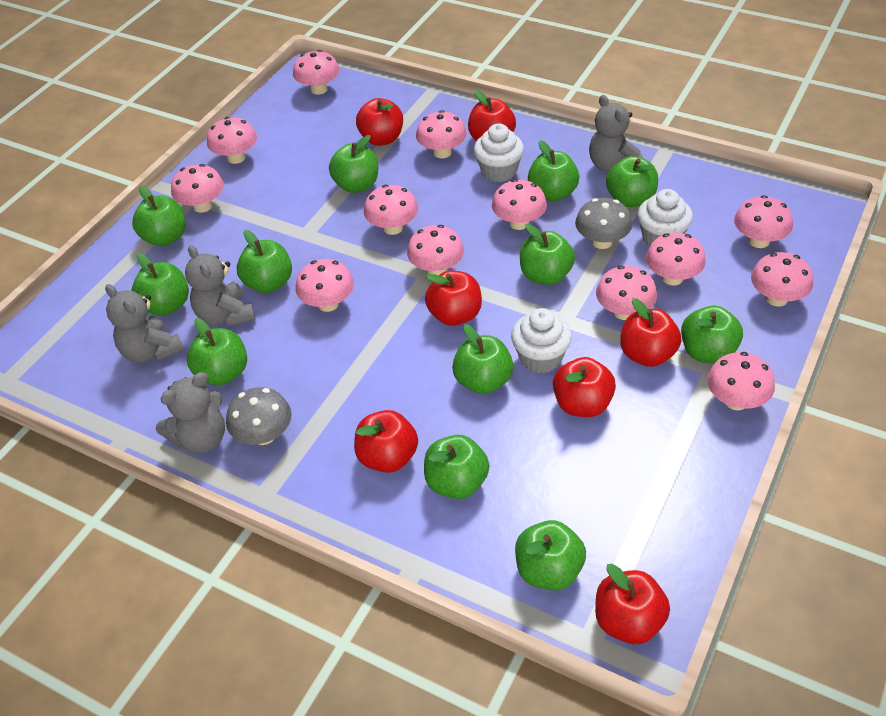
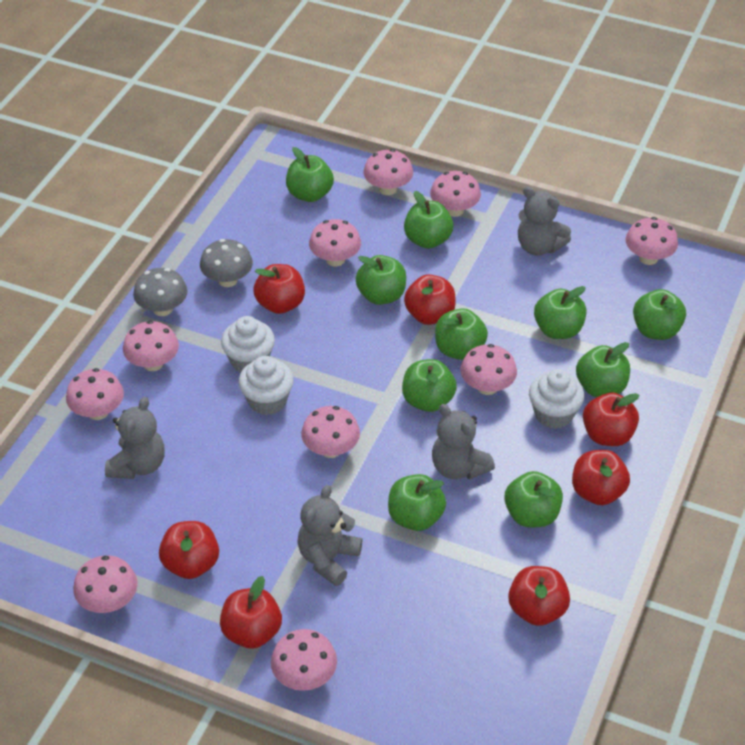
green apple: 12 -> 10
pink mushroom: 13 -> 10

